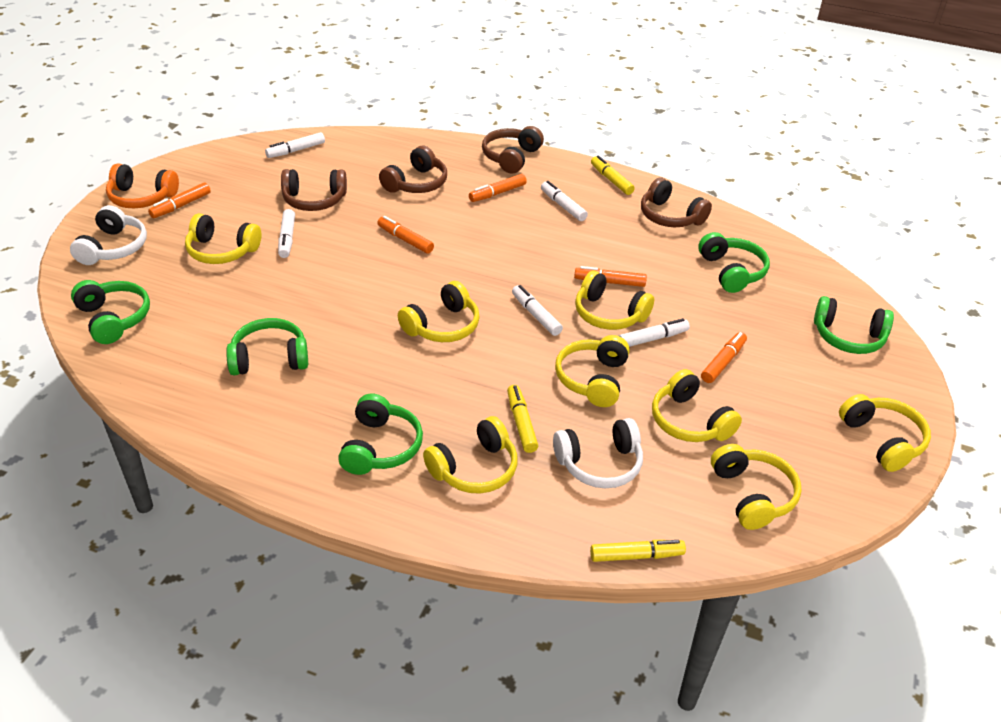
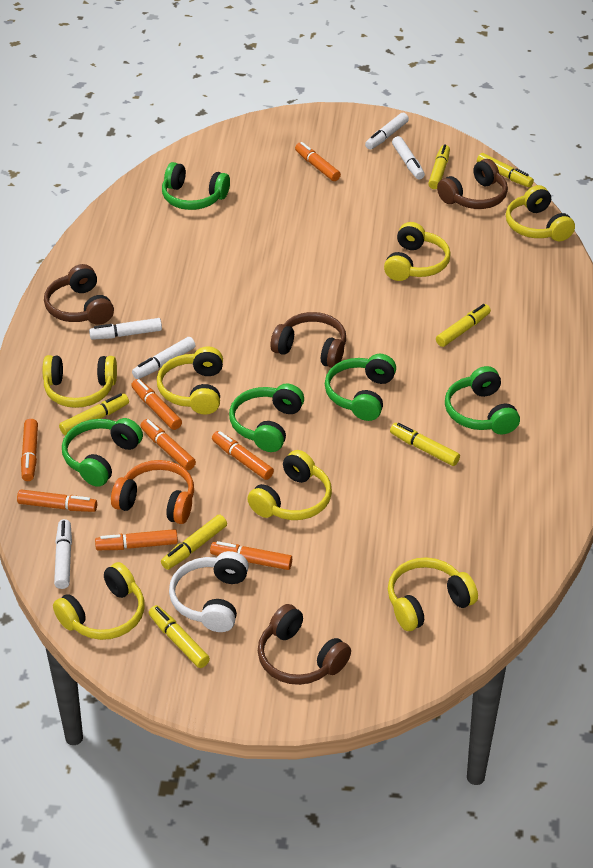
orange marker: 5 -> 8
white headphones: 2 -> 1
yellow headphones: 8 -> 7
yellow marker: 3 -> 7

